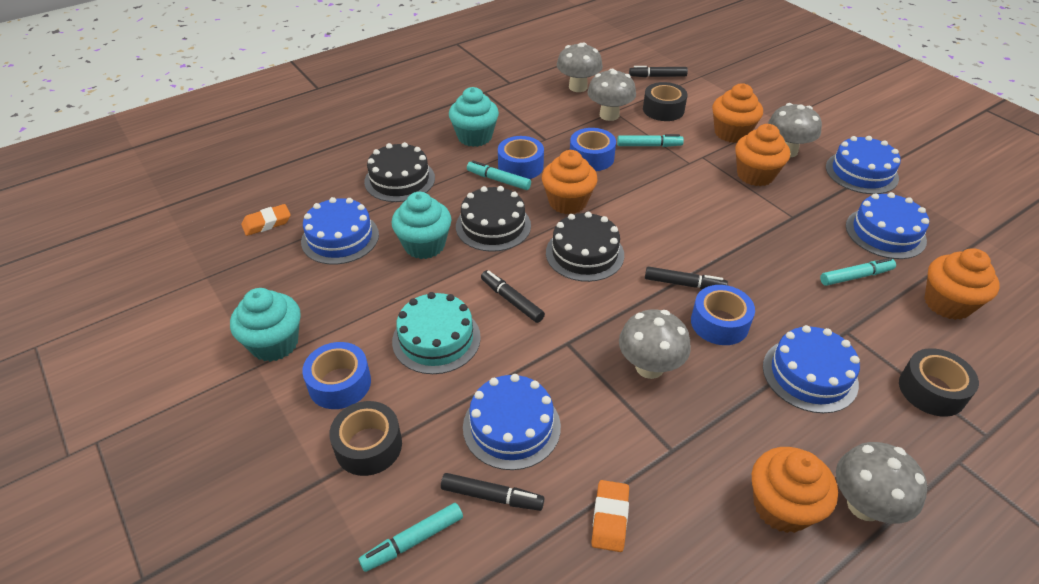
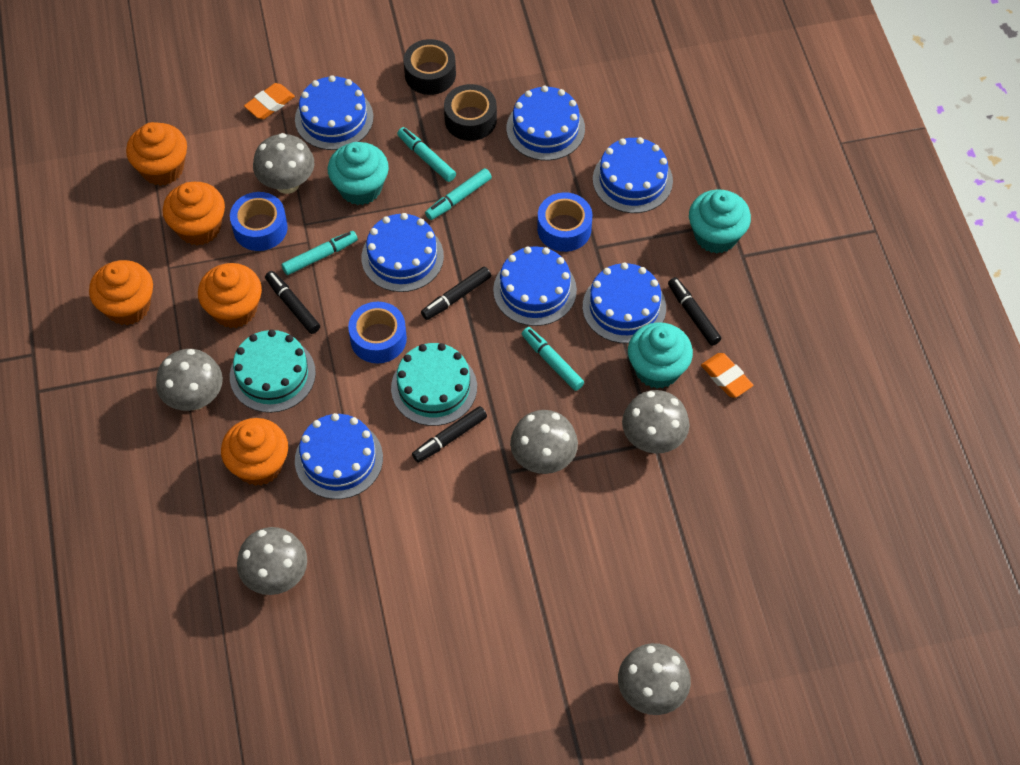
black cake: 3 -> 0
black tape: 3 -> 2
blue cake: 5 -> 7
blue tape: 4 -> 3
grey mushroom: 5 -> 6
turquoise cake: 1 -> 2

